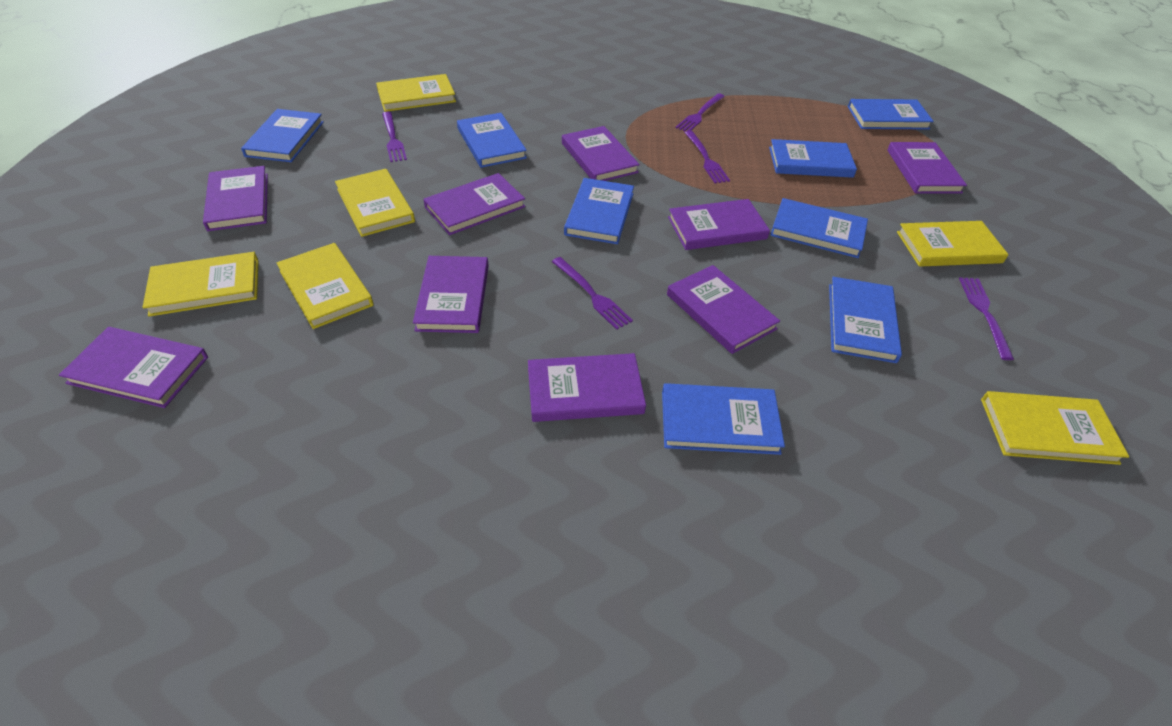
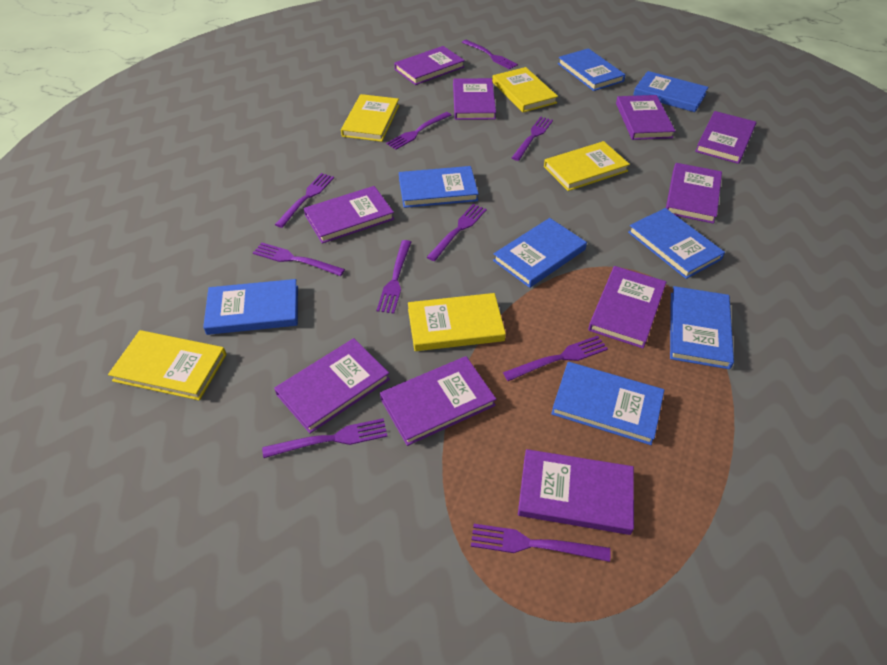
purple book: 9 -> 10
purple fork: 5 -> 10
yellow book: 6 -> 5

